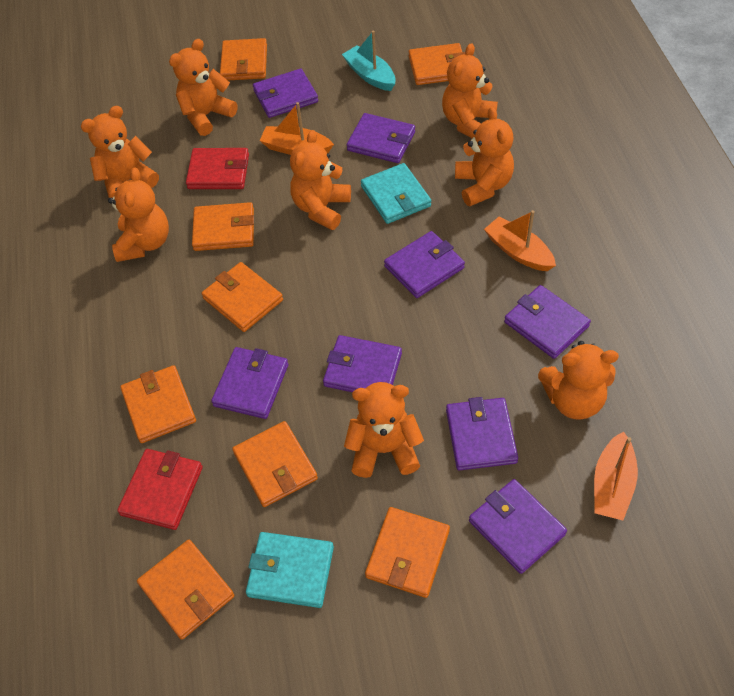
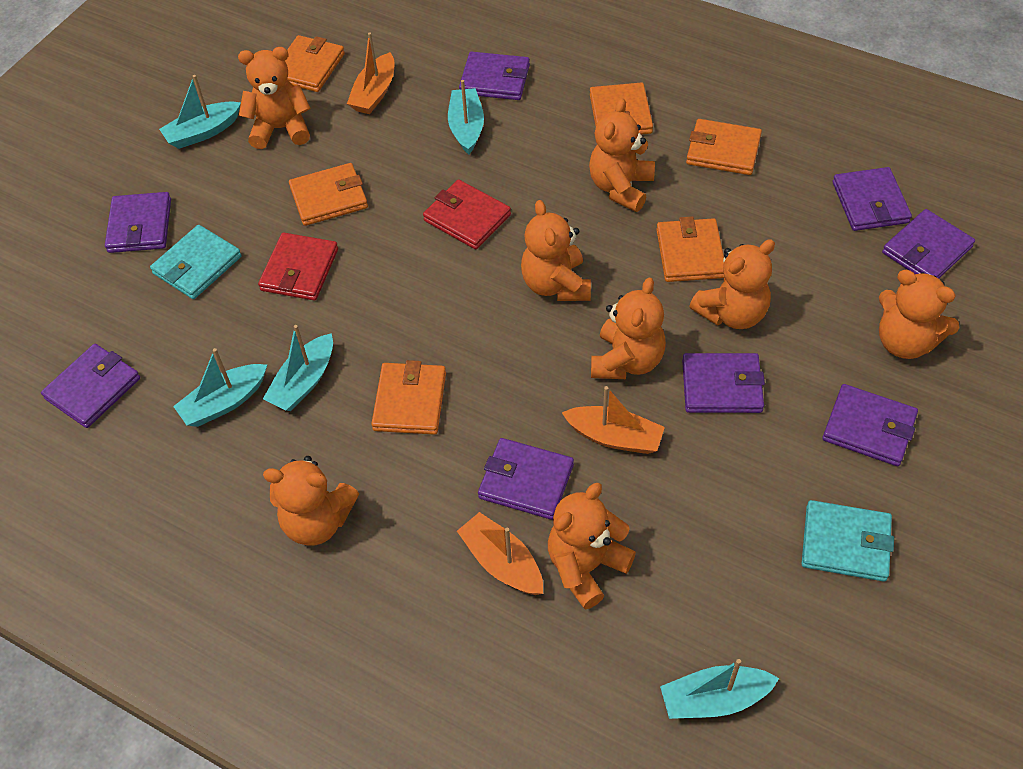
orange wallet: 8 -> 6
turquoise boat: 1 -> 5

